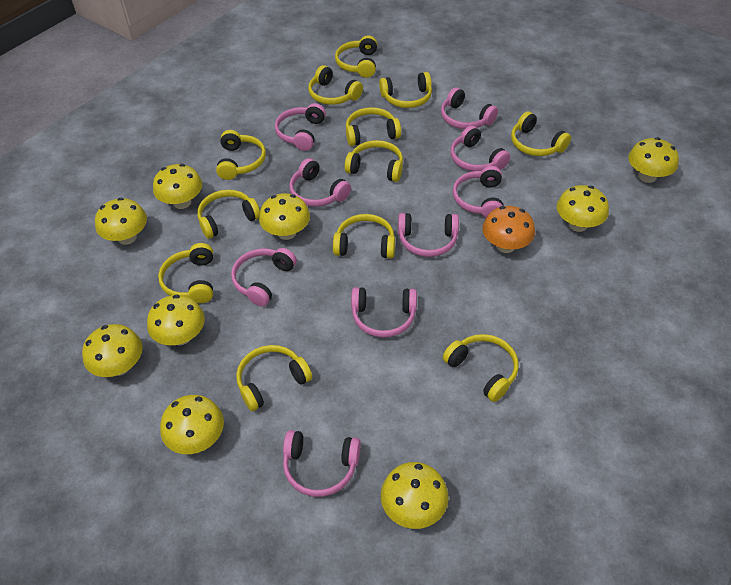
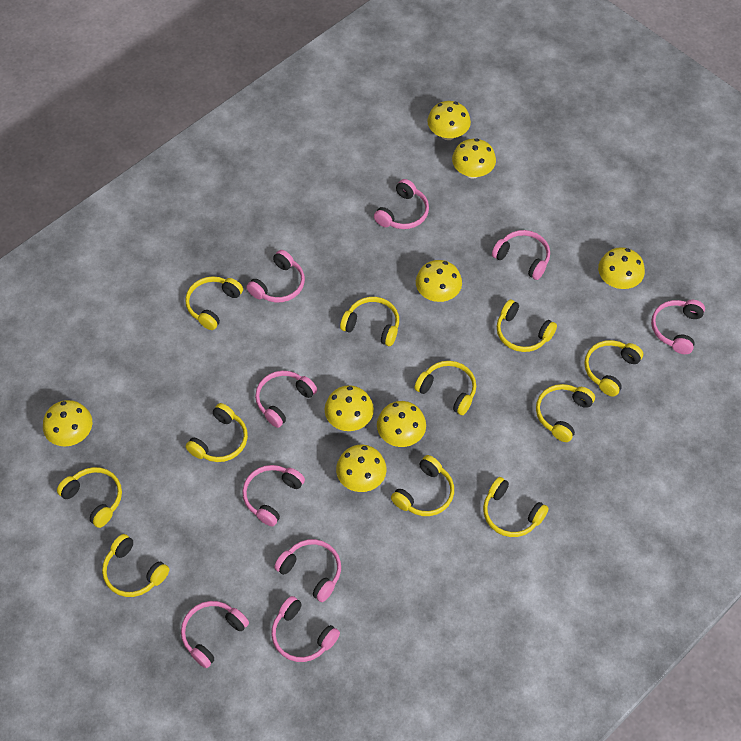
orange mushroom: 1 -> 0
yellow headphones: 12 -> 11
yellow mushroom: 9 -> 8

